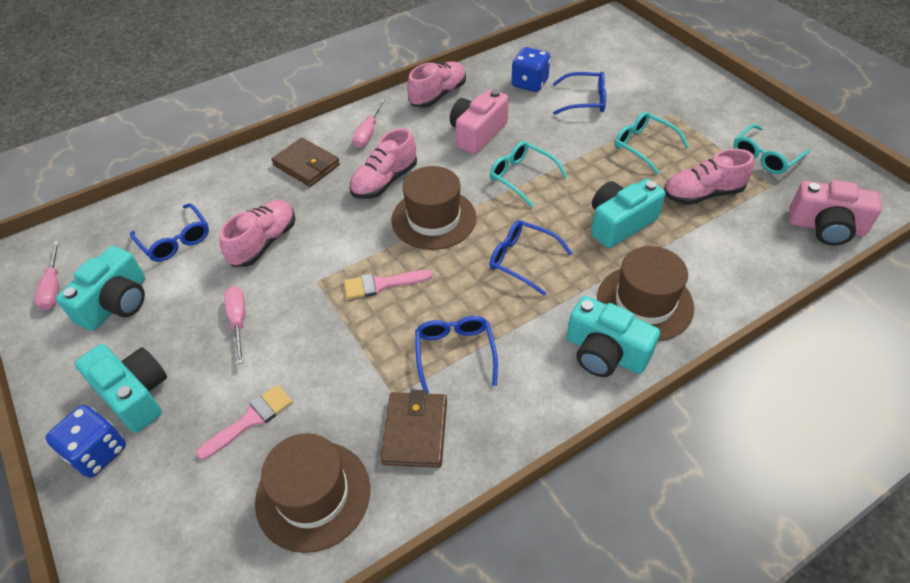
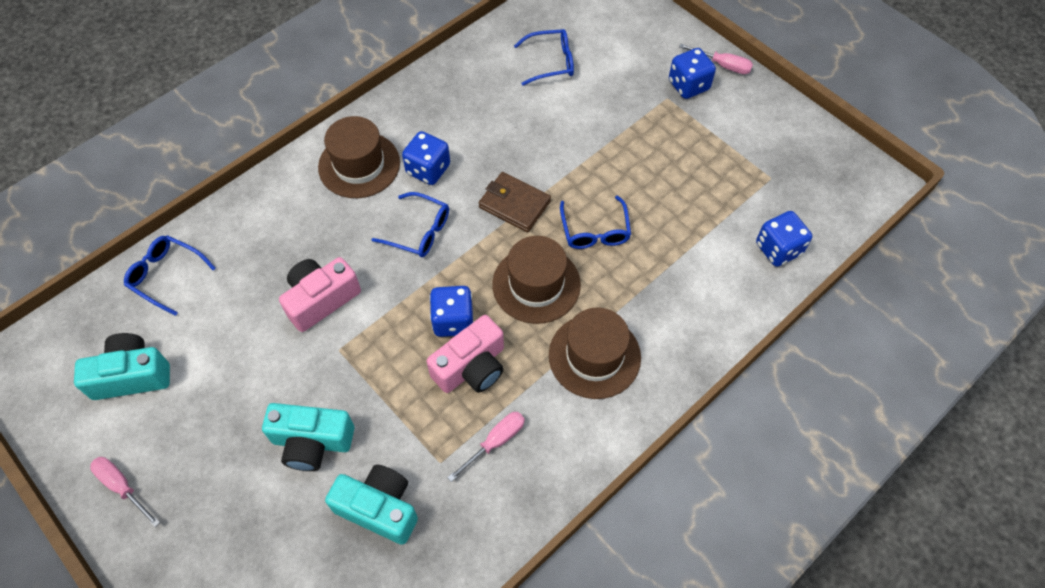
blue dice: 2 -> 4
brown wallet: 2 -> 1
pink brush: 2 -> 0
pink shoe: 4 -> 0
turquoise camera: 4 -> 3
turquoise glasses: 3 -> 0

